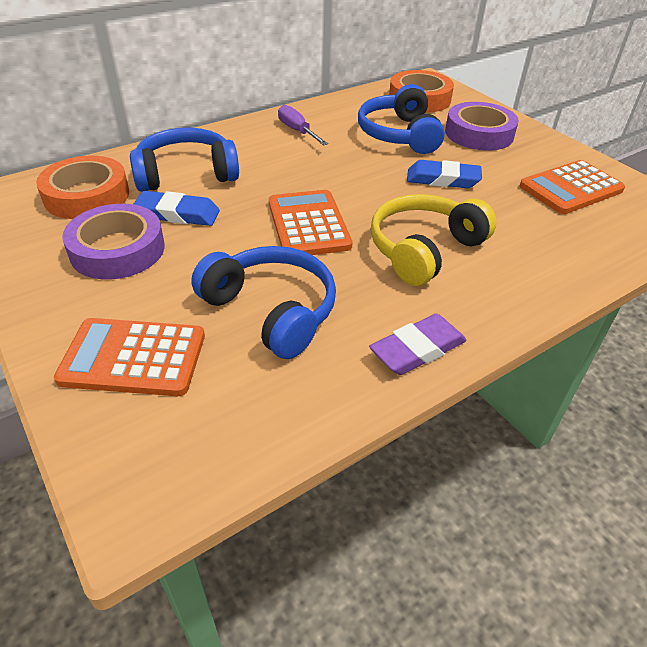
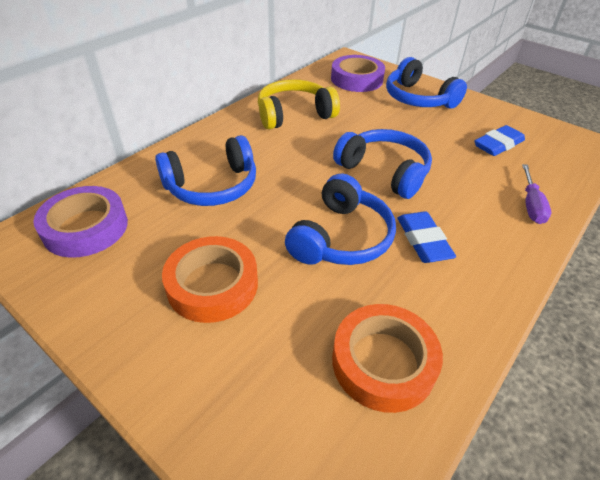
blue headphones: 3 -> 4
orange calculator: 3 -> 0
purple eraser: 1 -> 0

